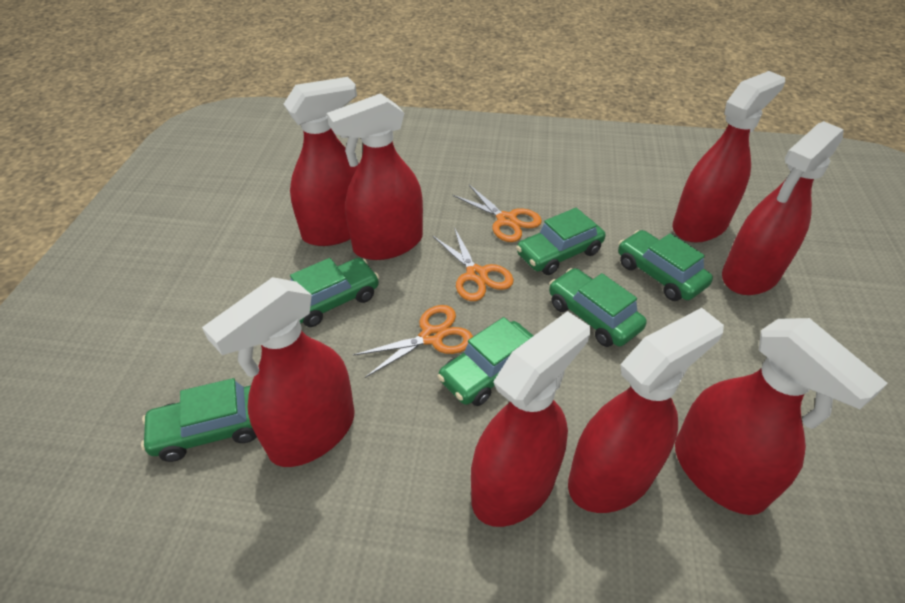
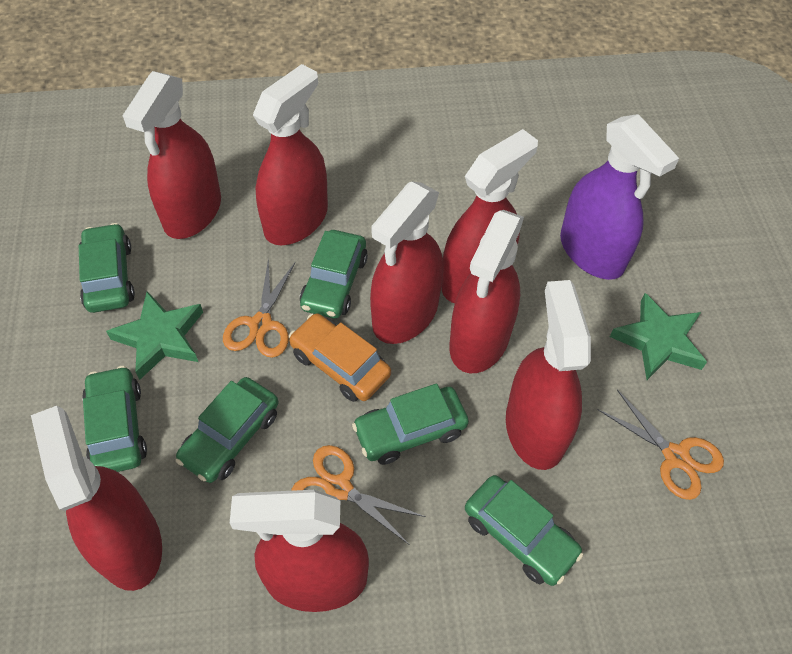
green star: 0 -> 2
orange car: 0 -> 1
purple spray bottle: 0 -> 1

